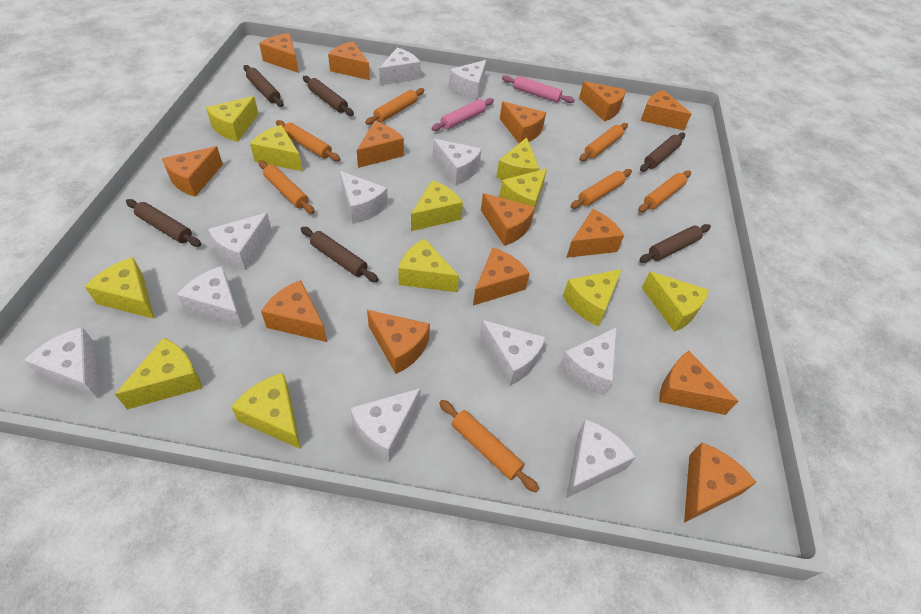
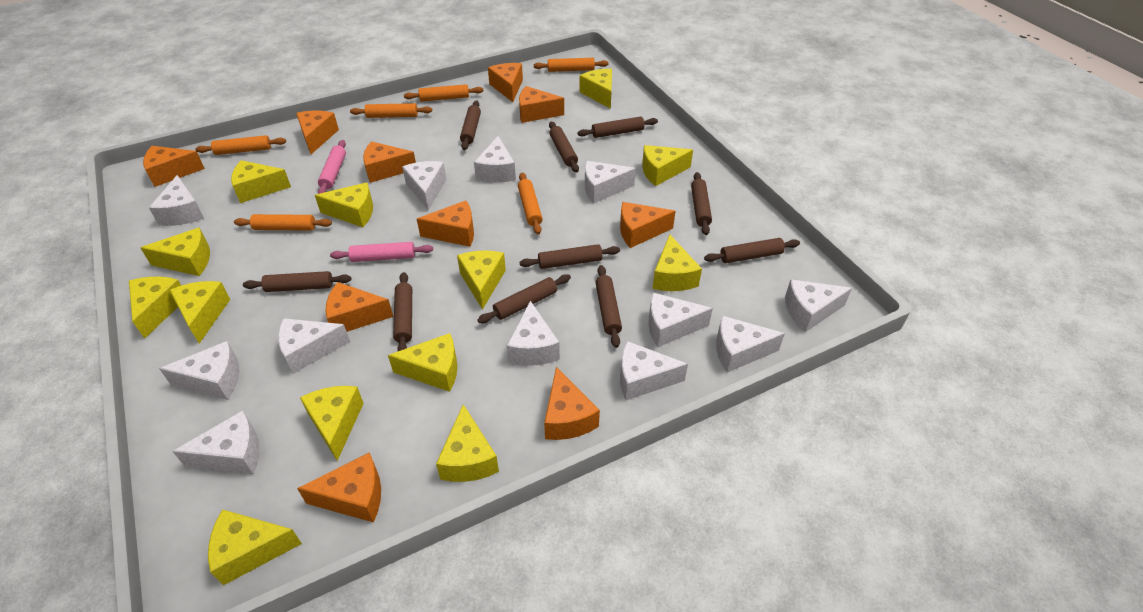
brown rolling pin: 6 -> 10
orange cheese: 14 -> 10
orange rolling pin: 7 -> 6
white cheese: 11 -> 12
yellow cheese: 11 -> 13

